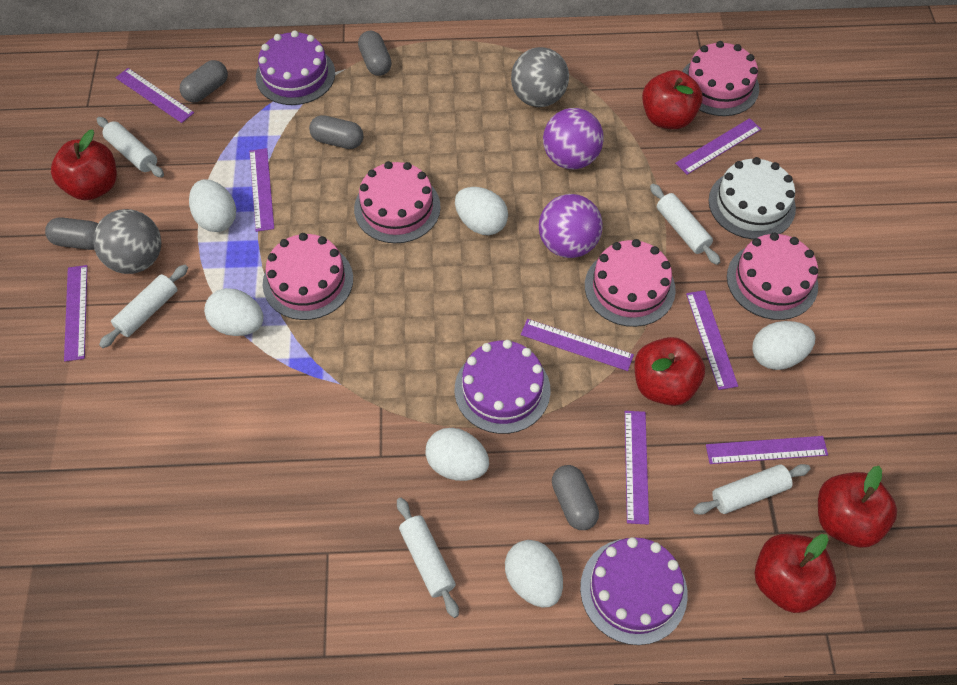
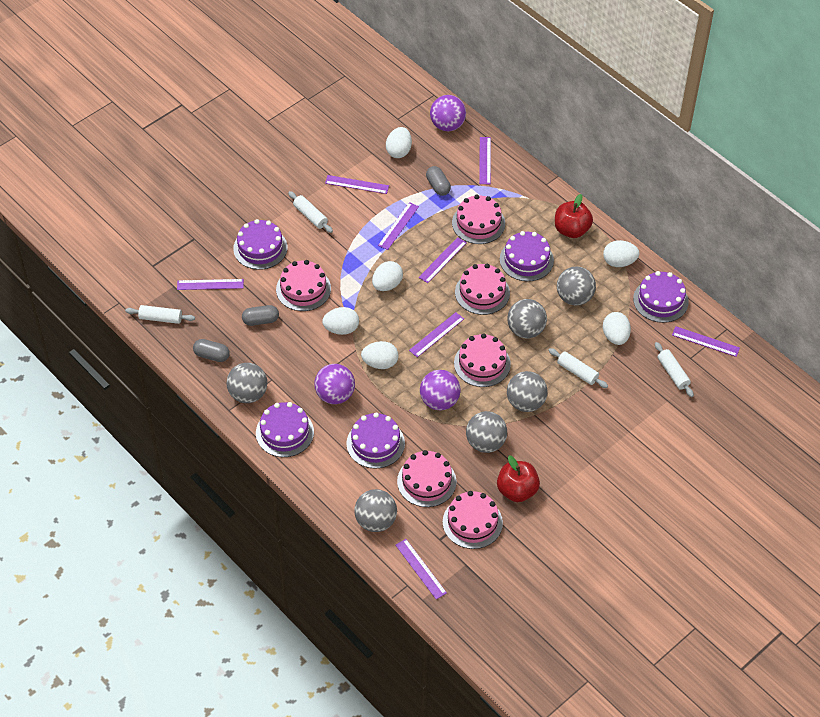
grey ball: 2 -> 6
grey capsule: 5 -> 3
pink cake: 5 -> 6
purple ball: 2 -> 3
purple cake: 3 -> 5
red apple: 5 -> 2
white cake: 1 -> 0
white rolling pin: 5 -> 4

